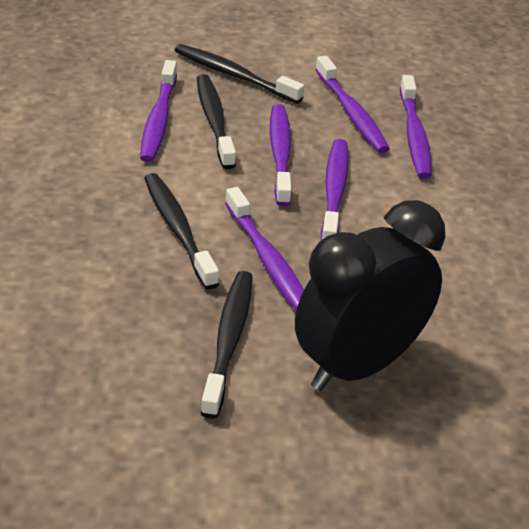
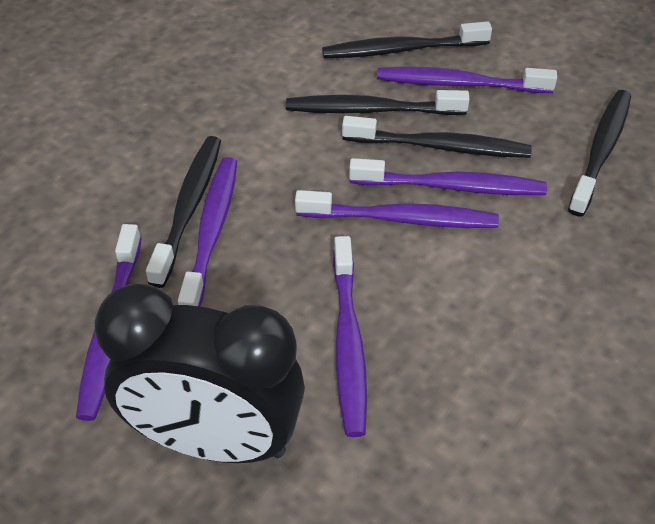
black toothbrush: 4 -> 5

